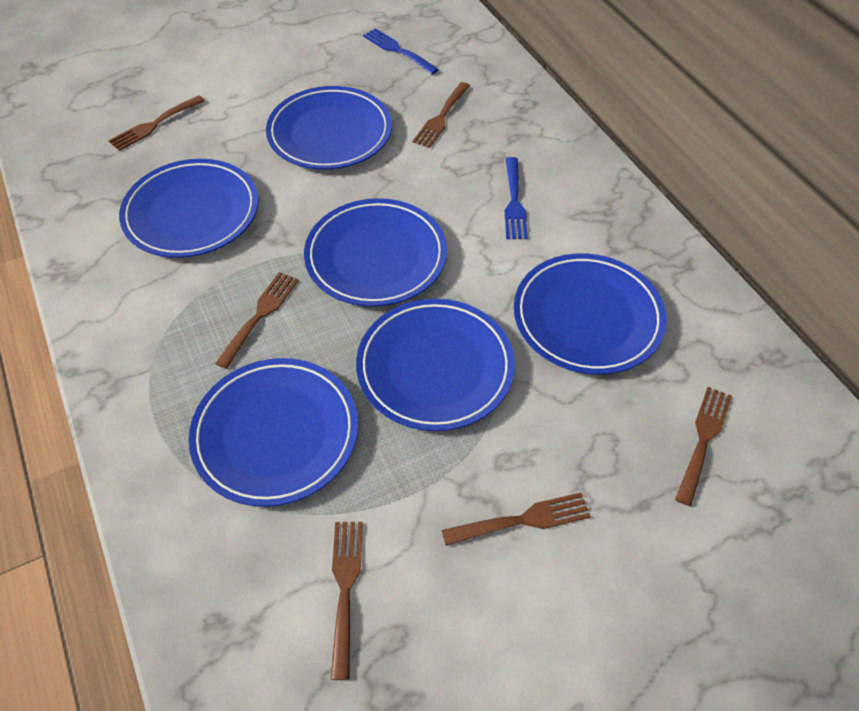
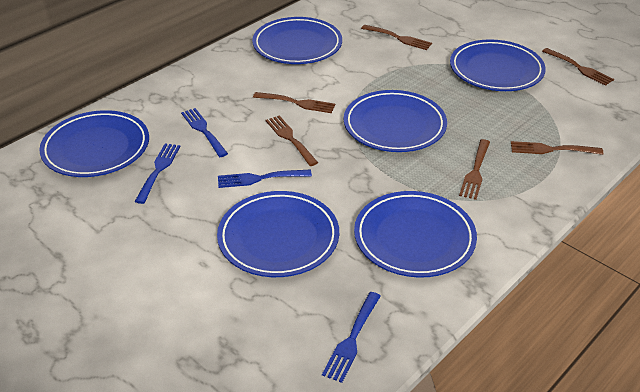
blue fork: 2 -> 4

